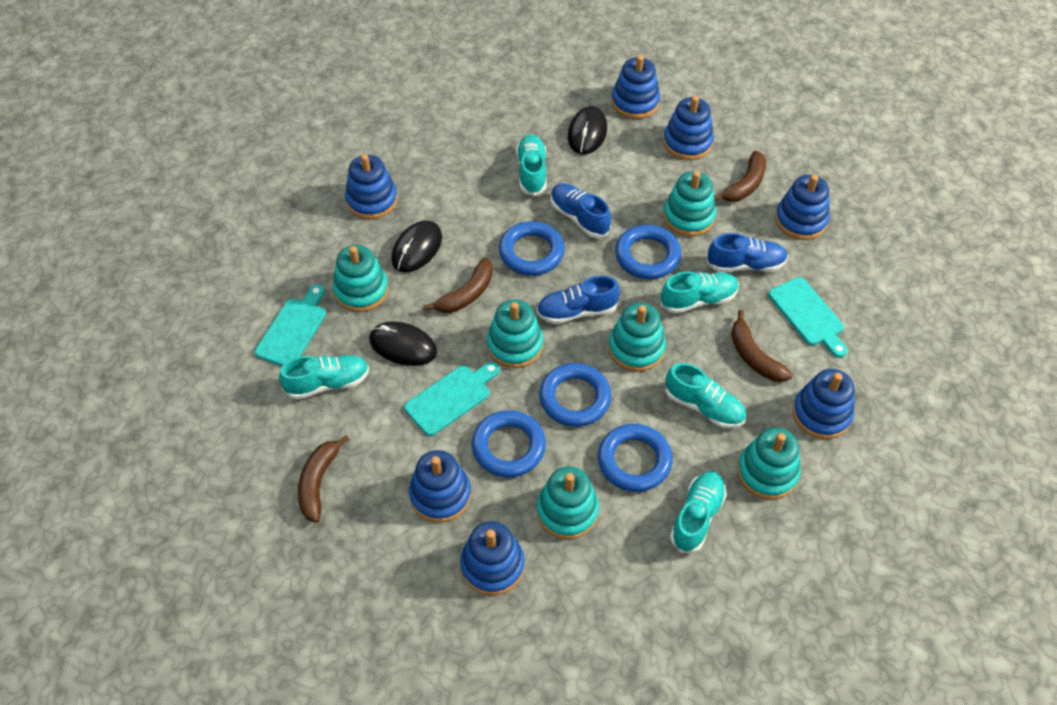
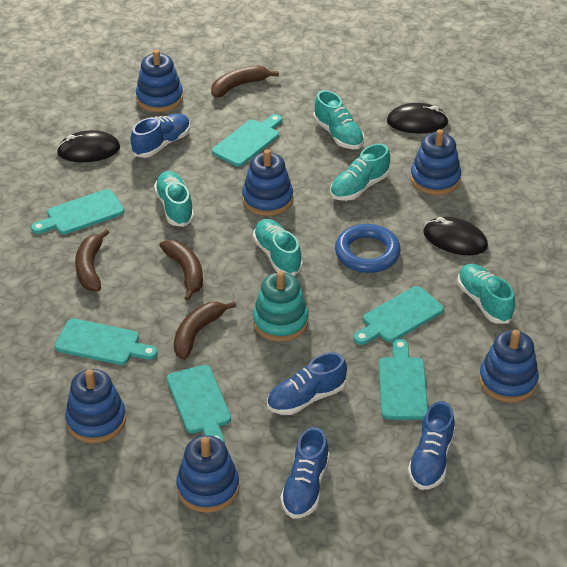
blue ring: 5 -> 1
blue shoe: 3 -> 4
blue stacking toy: 7 -> 6
turquoise cutting board: 3 -> 6
turquoise stacking toy: 6 -> 1

